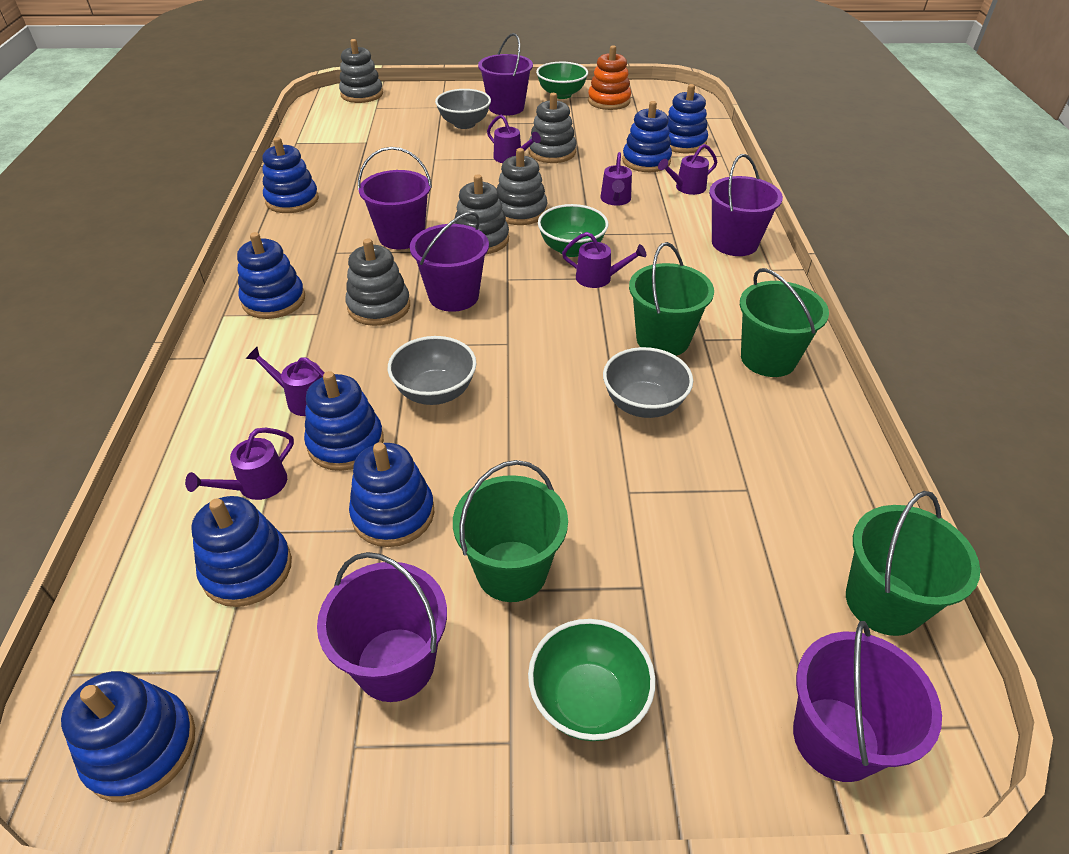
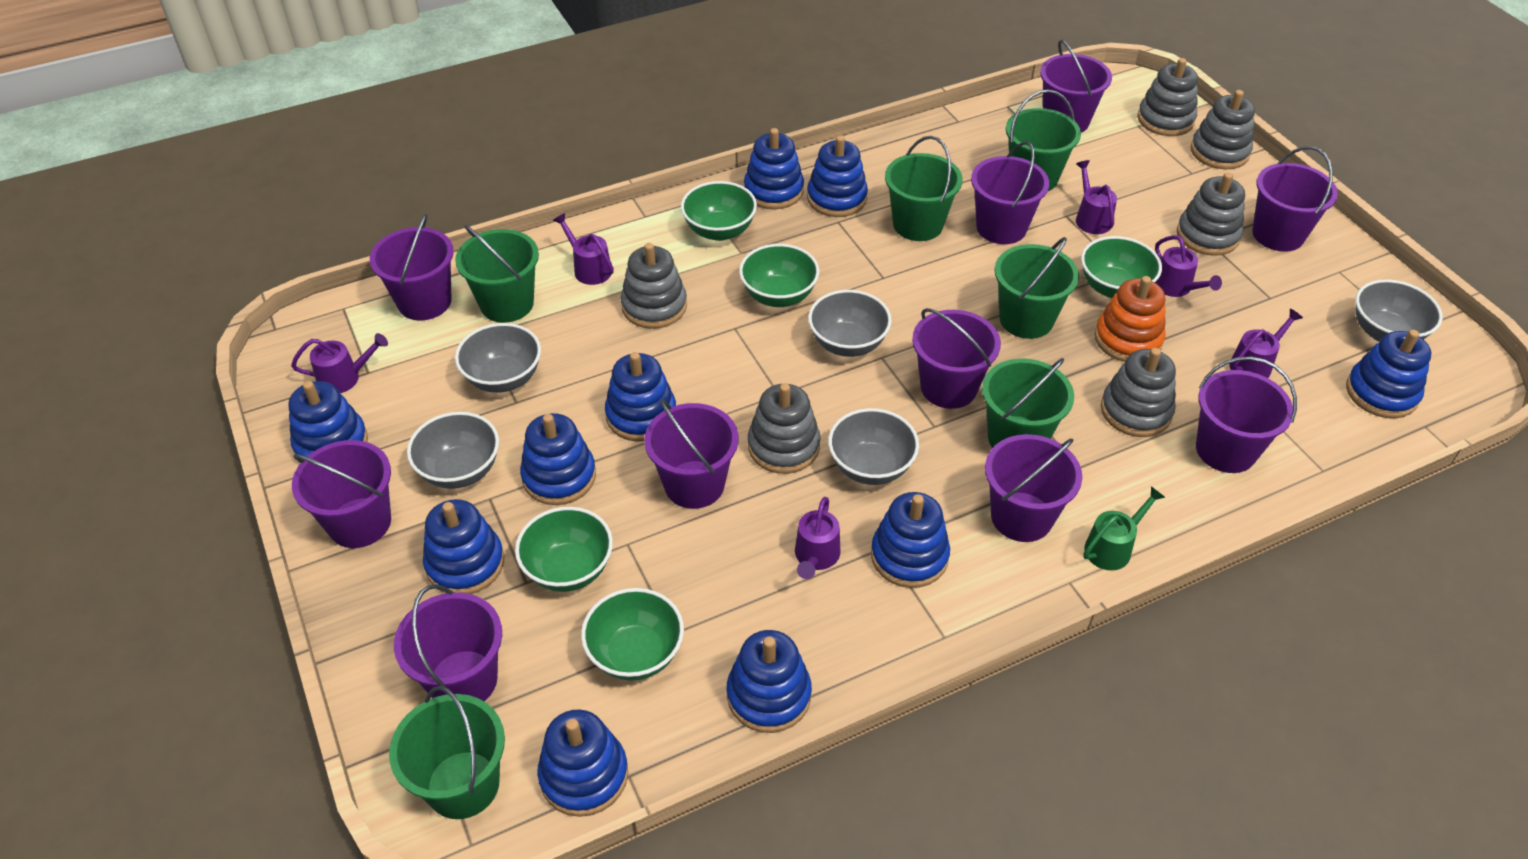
blue stacking toy: 8 -> 10
green bowl: 3 -> 5
green bucket: 4 -> 6
green watering can: 0 -> 1
grey bowl: 3 -> 5
grey stacking toy: 5 -> 6
purple bucket: 6 -> 10

